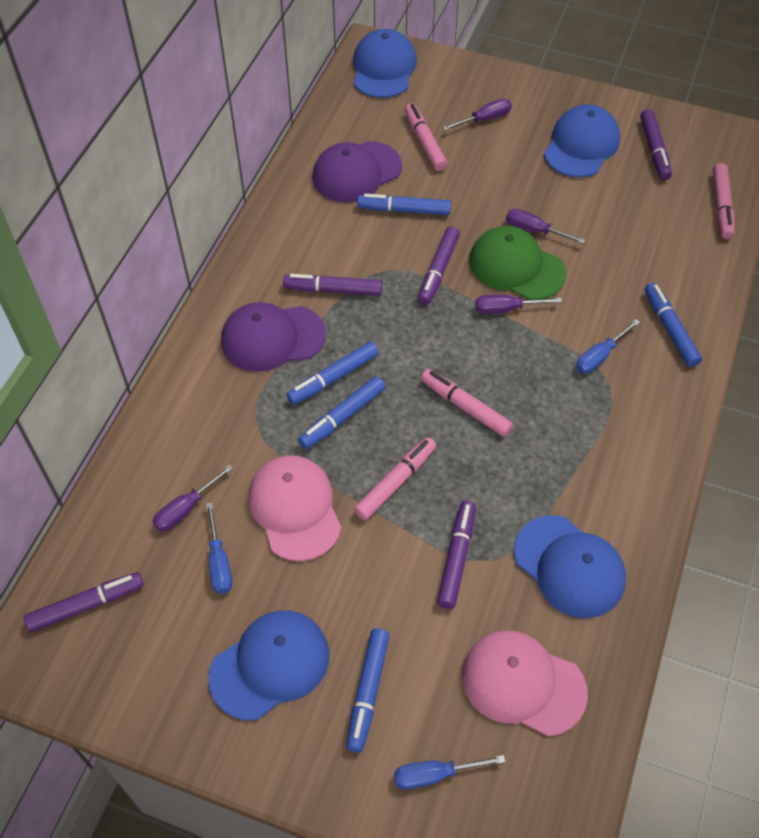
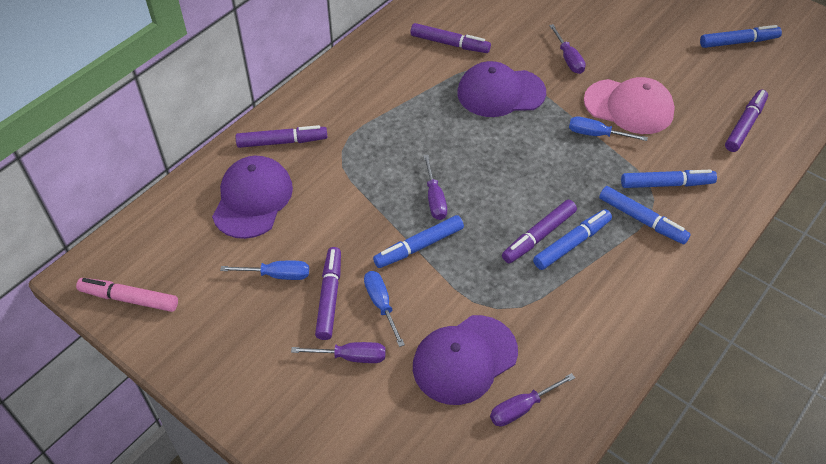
blue cap: 4 -> 0
green cap: 1 -> 0
pink cap: 2 -> 1
pink marker: 4 -> 1
purple cap: 2 -> 3

